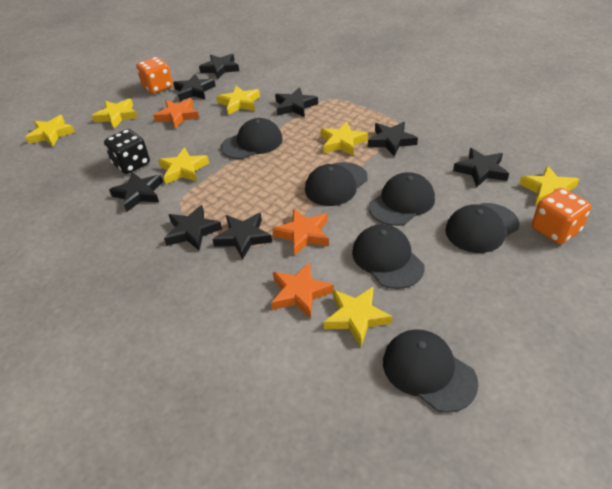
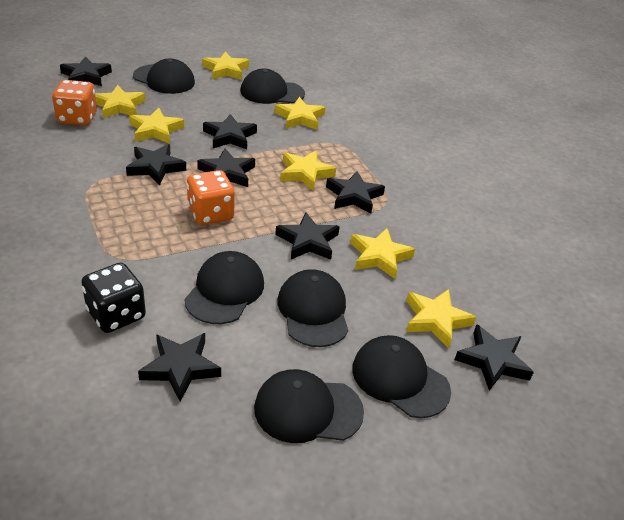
orange star: 3 -> 0

